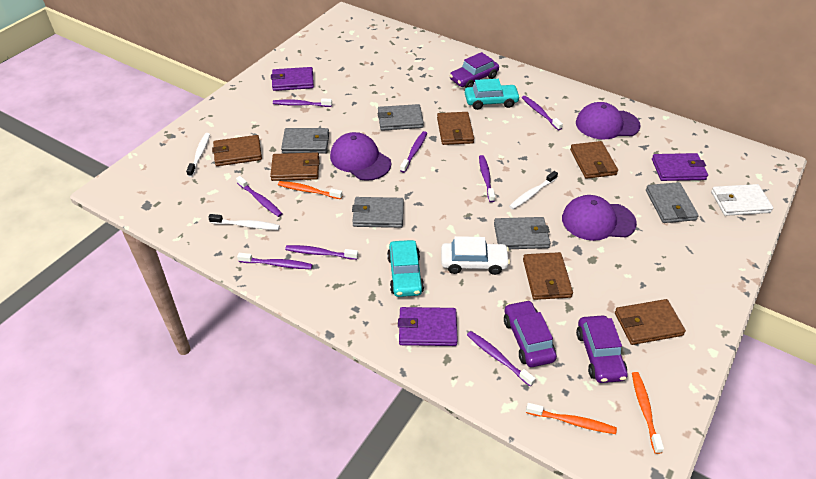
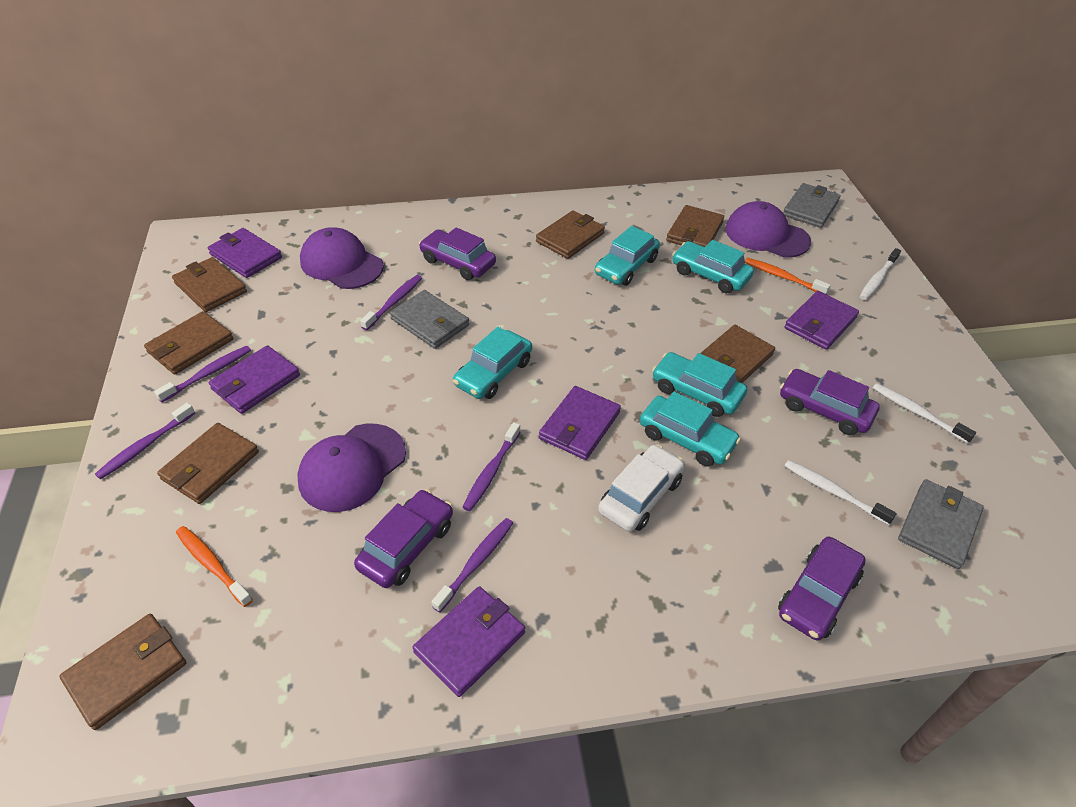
brown wallet: 6 -> 7
grey wallet: 5 -> 3
orange toothbrush: 3 -> 2
purple car: 3 -> 4
purple toothbrush: 8 -> 5
purple wallet: 3 -> 5
turquoise car: 2 -> 5
white wallet: 1 -> 0

